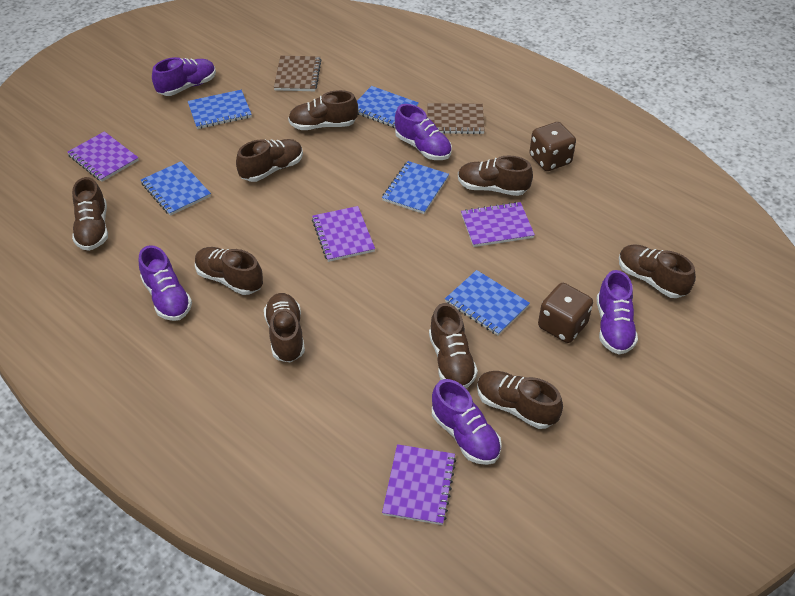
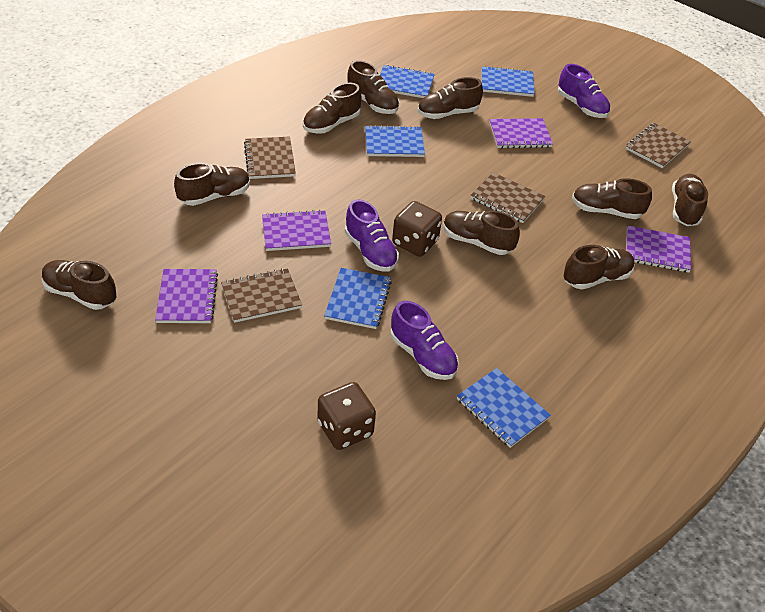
brown notebook: 2 -> 4
purple shoe: 5 -> 3

